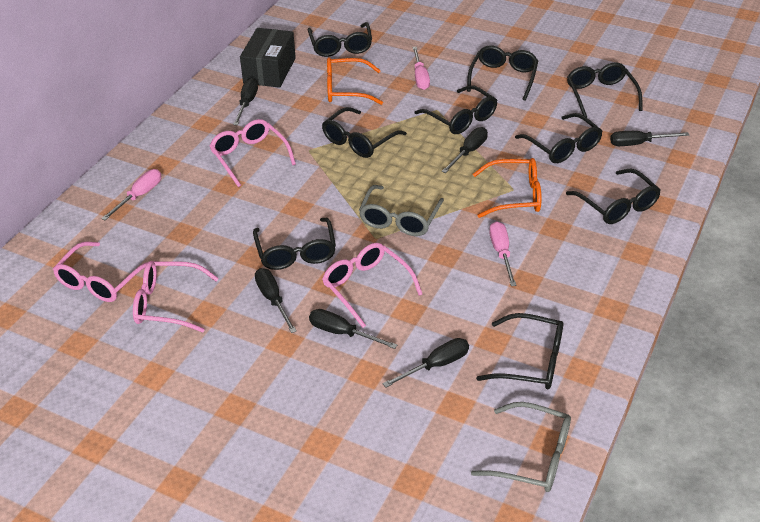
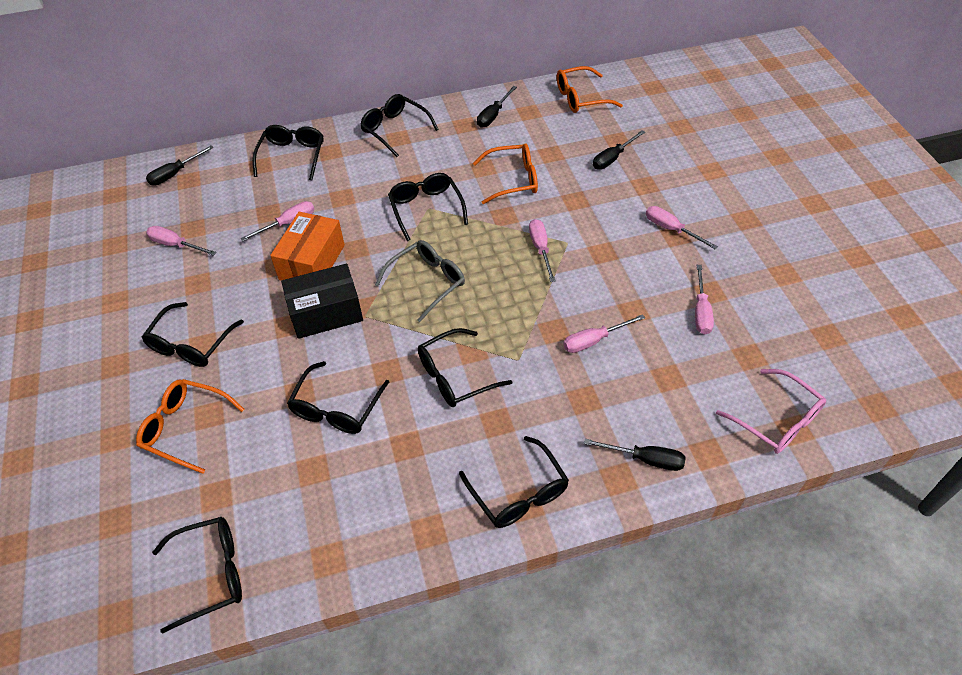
black glasses: 9 -> 8
black screwdriver: 6 -> 4
grey glasses: 2 -> 1
orange box: 0 -> 1
orange glasses: 2 -> 3
pink glasses: 4 -> 1
pink screwdriver: 3 -> 6

